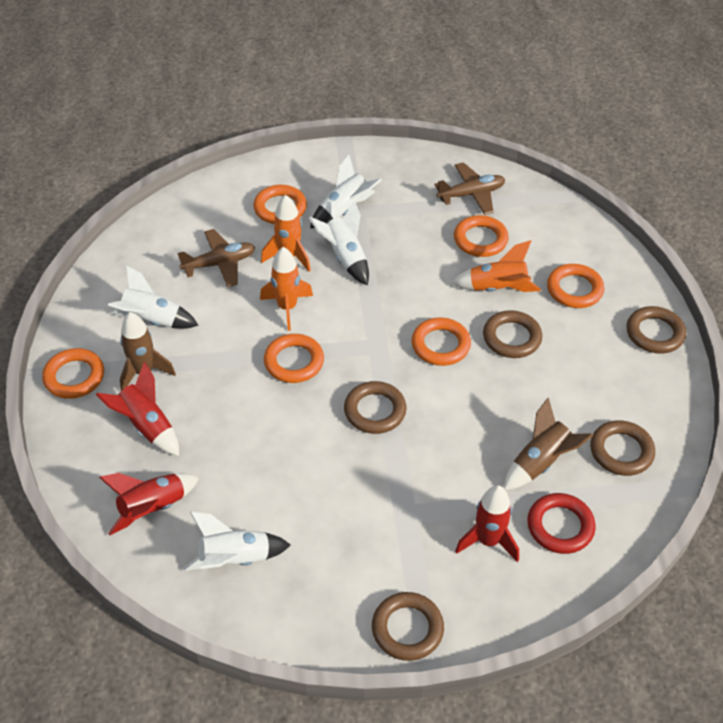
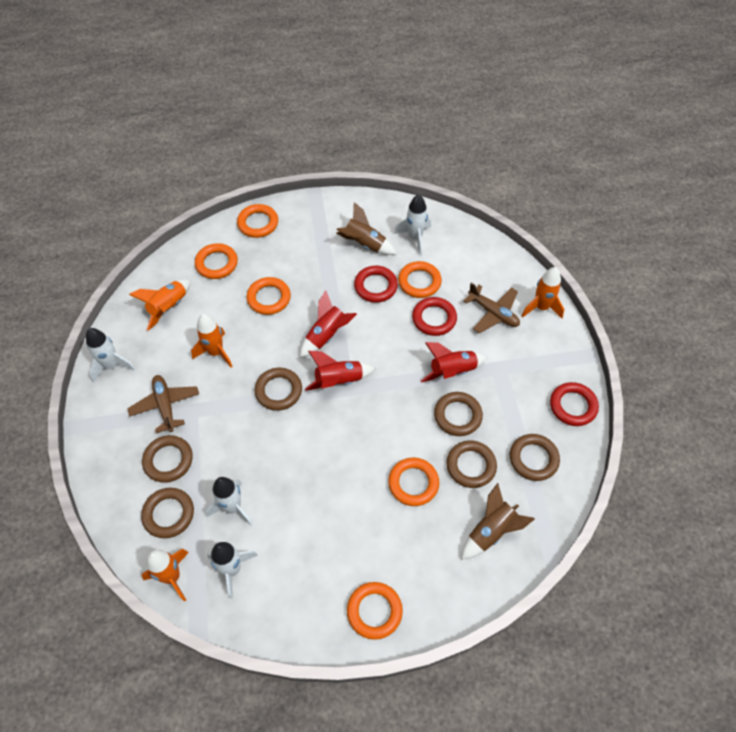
brown ring: 5 -> 6
orange rocket: 3 -> 4
red ring: 1 -> 3

